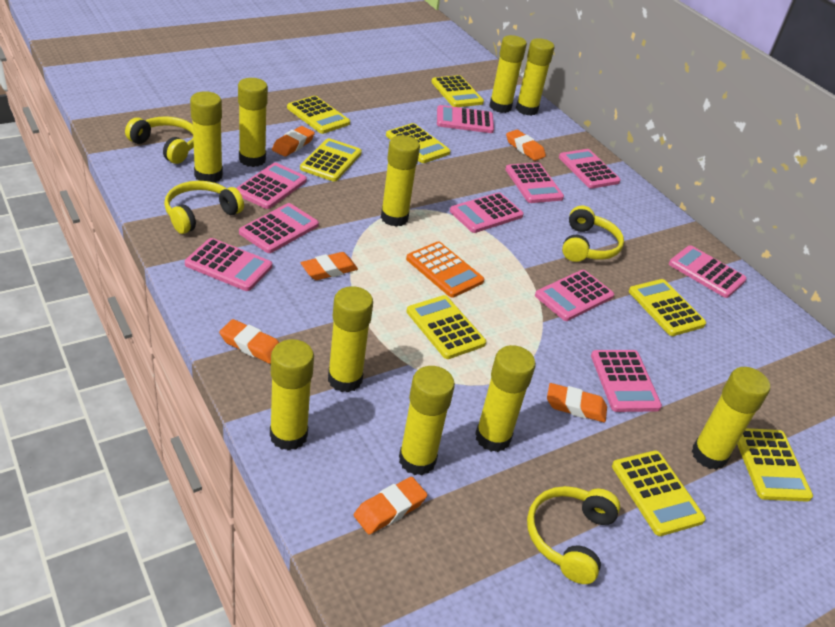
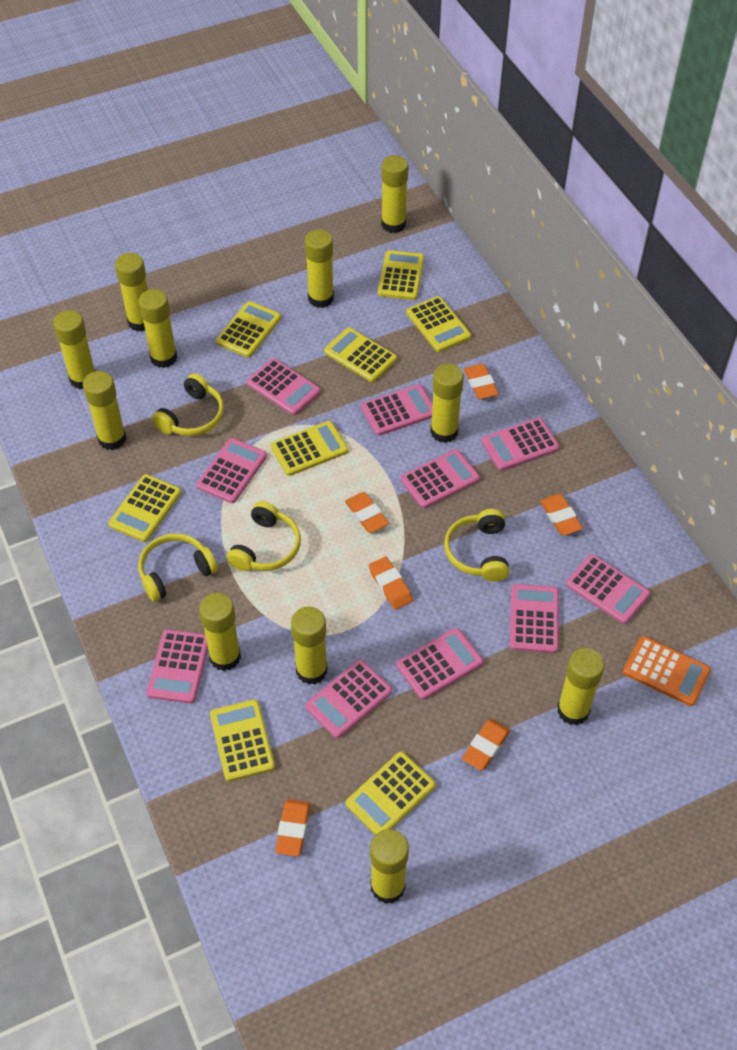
yellow glue stick: 10 -> 11

